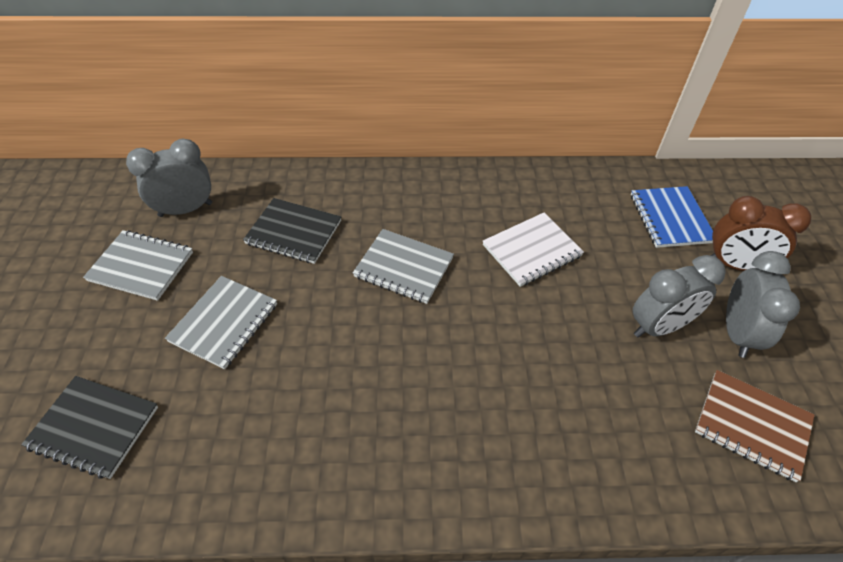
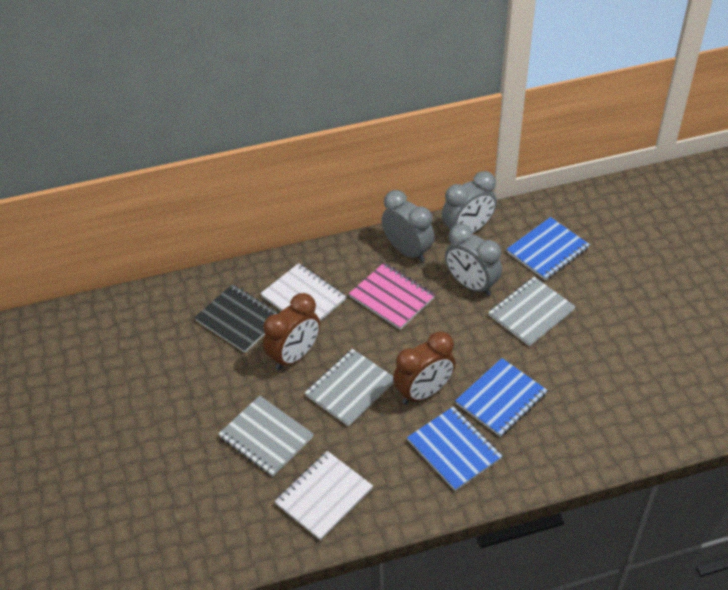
black notebook: 2 -> 1
blue notebook: 1 -> 3
brown clock: 1 -> 2
brown notebook: 1 -> 0
pink notebook: 0 -> 1
white notebook: 1 -> 2

